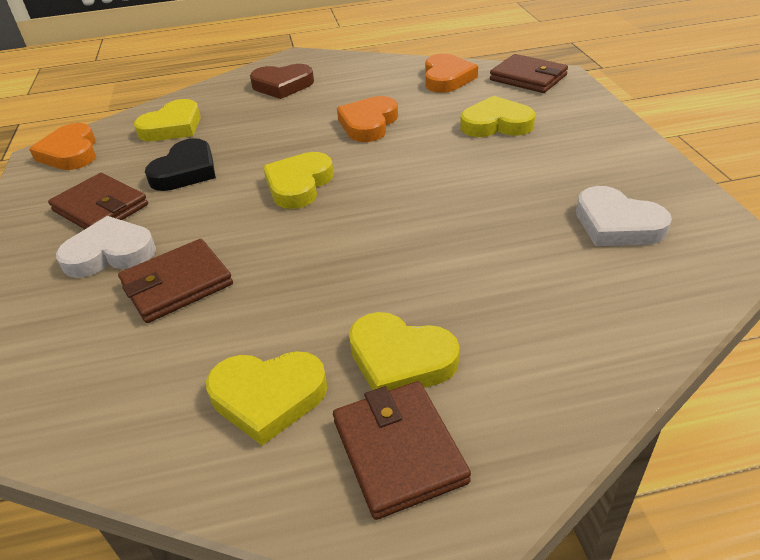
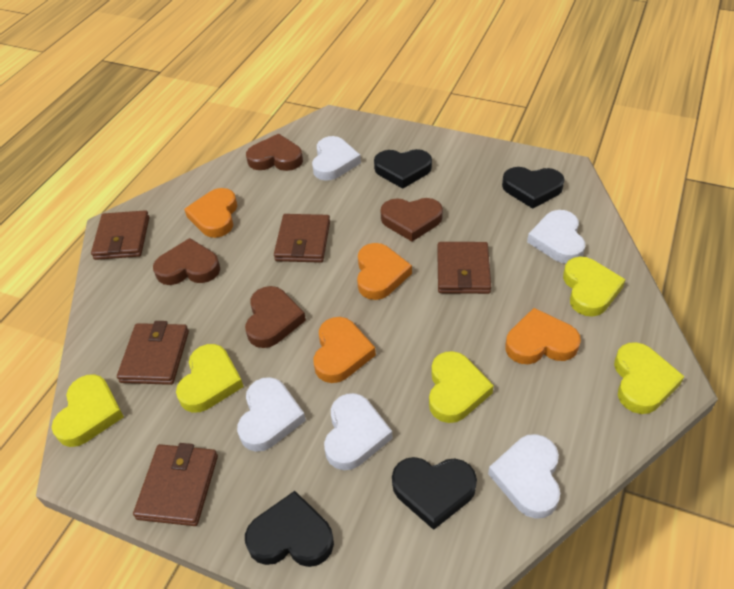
black heart: 1 -> 4
brown heart: 1 -> 4
brown wallet: 4 -> 5
orange heart: 3 -> 4
white heart: 2 -> 5

